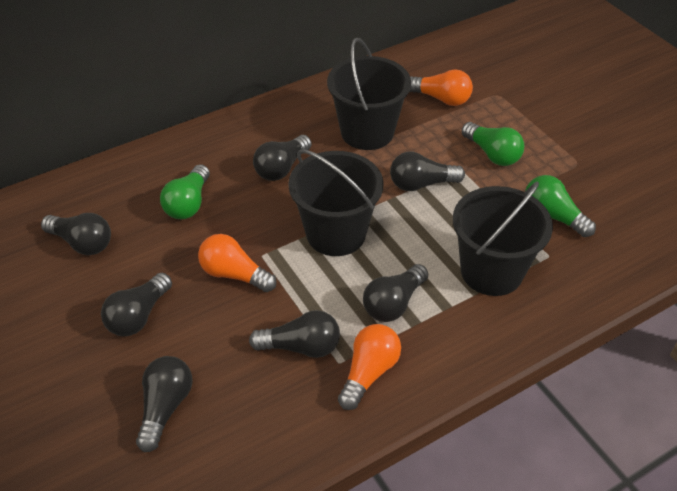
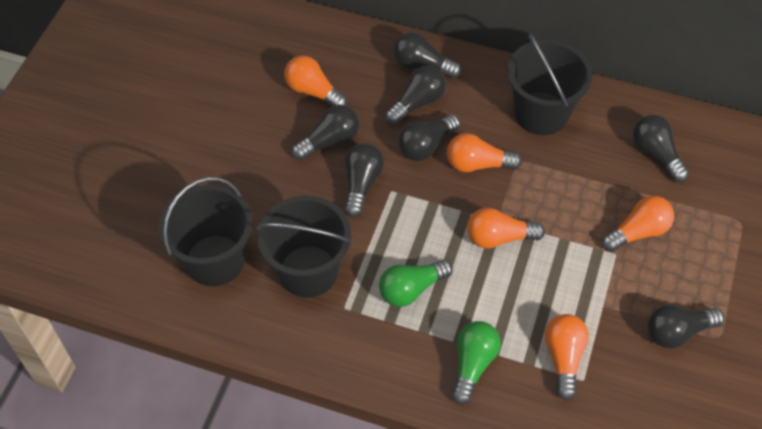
green light bulb: 3 -> 2
orange light bulb: 3 -> 5

